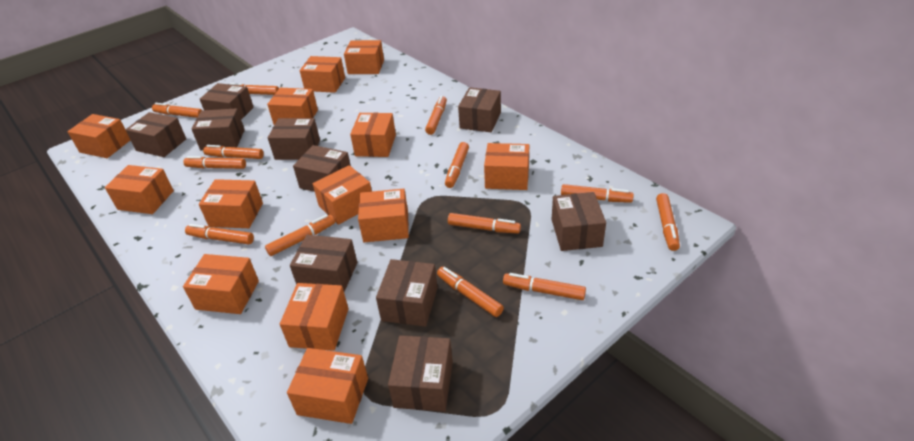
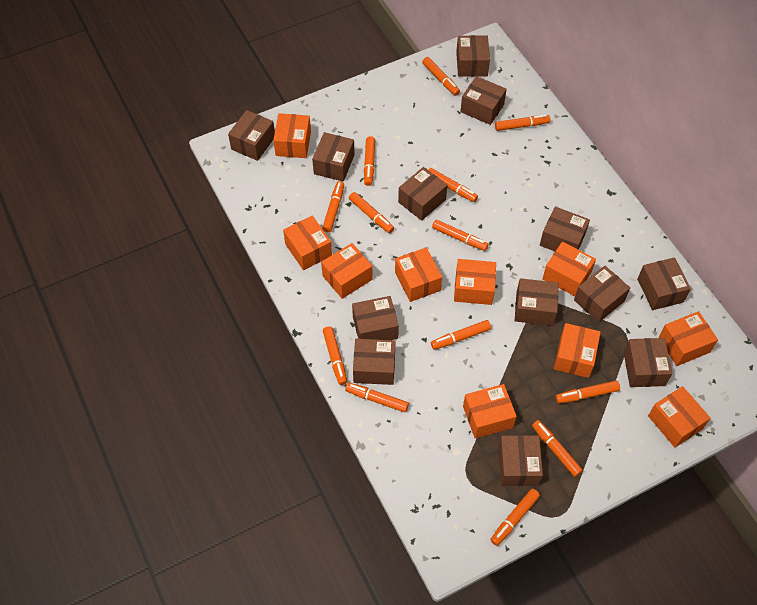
brown box: 10 -> 13
orange box: 13 -> 10

